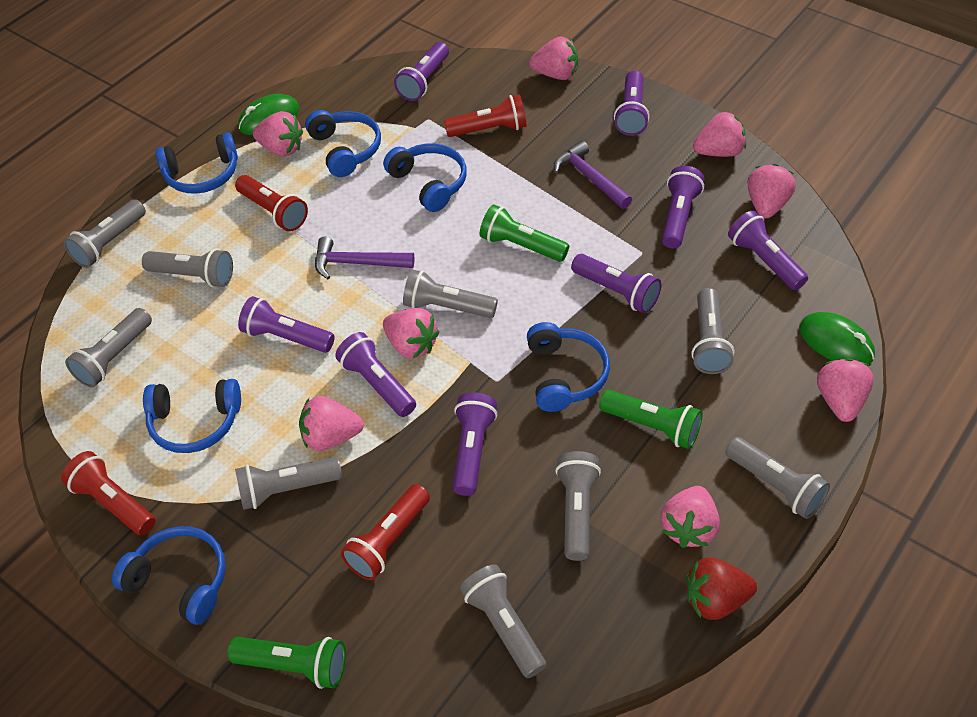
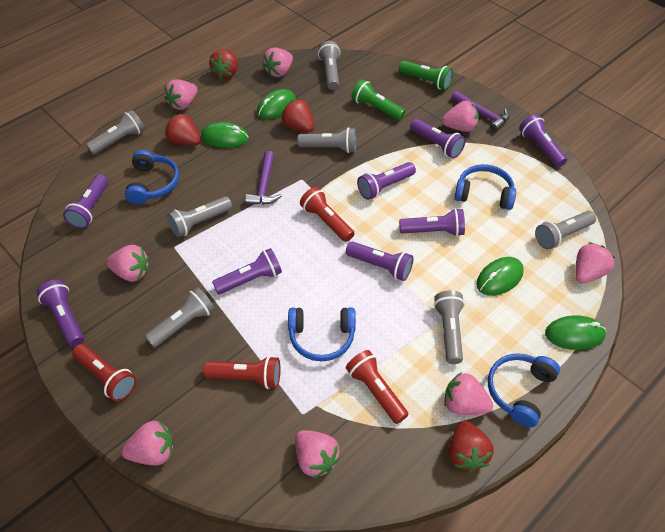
blue headphones: 6 -> 4
green flashlight: 3 -> 2
green mouse: 2 -> 4
grey flashlight: 9 -> 7
red strawberry: 1 -> 4

